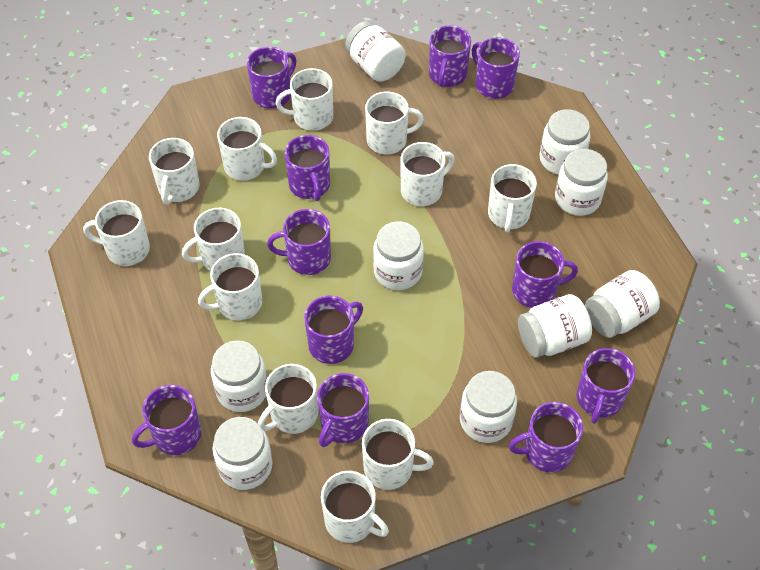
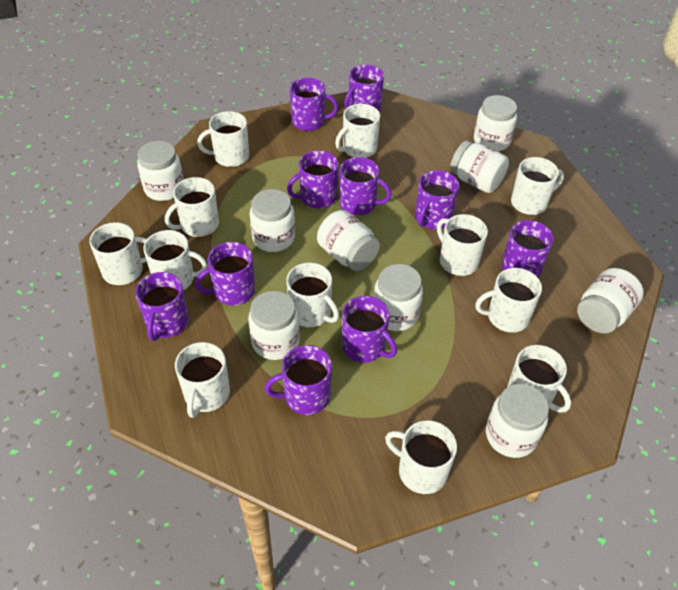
purple mug: 11 -> 10

